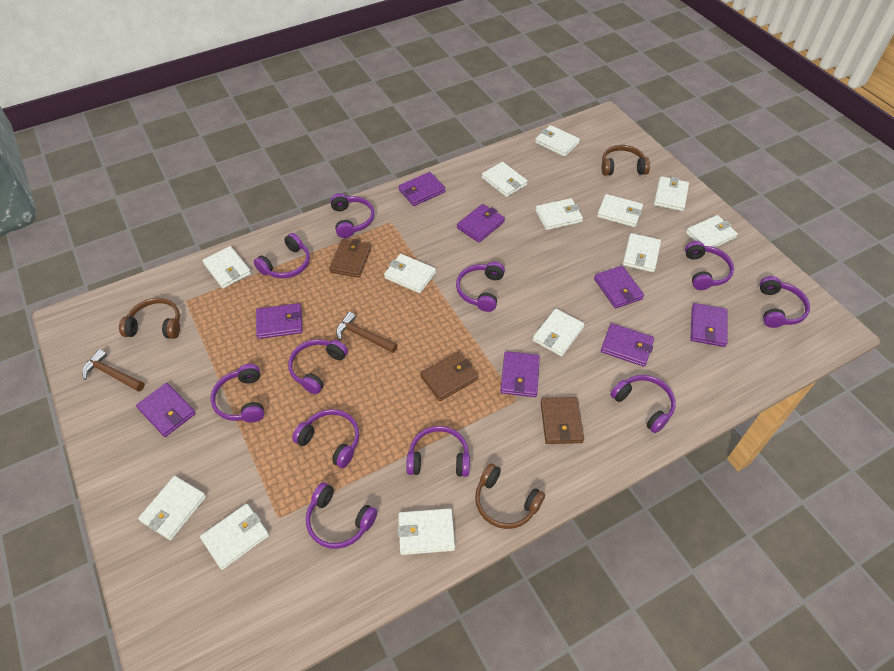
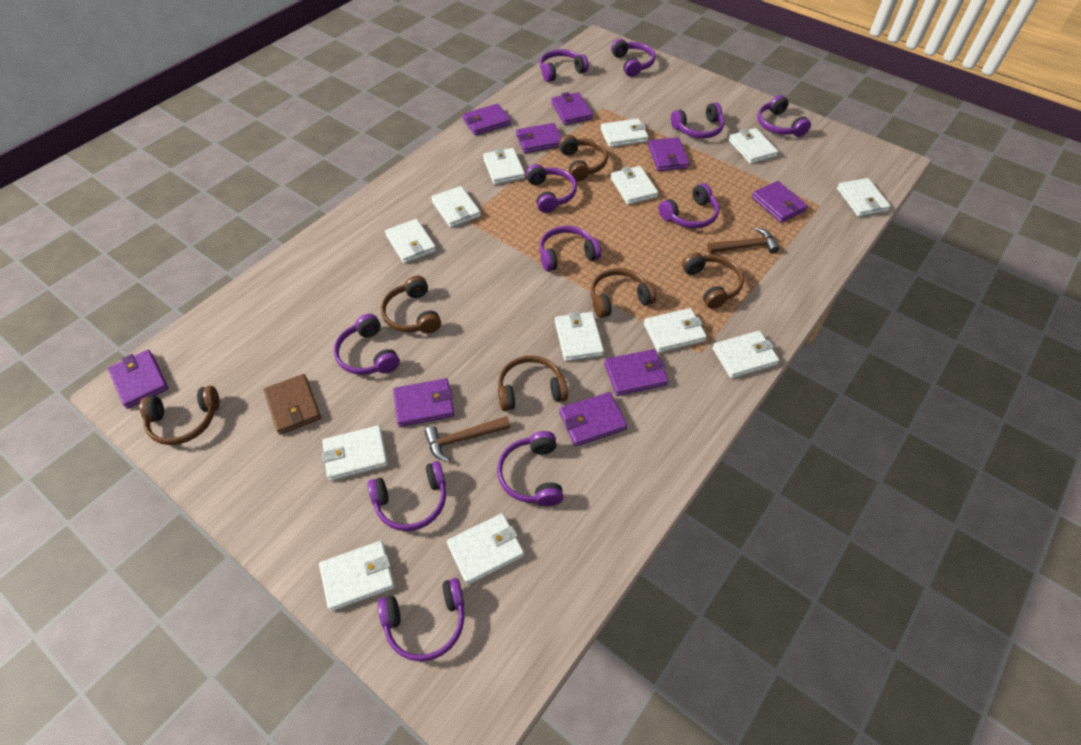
brown headphones: 3 -> 6
brown wallet: 3 -> 1
purple wallet: 8 -> 9

